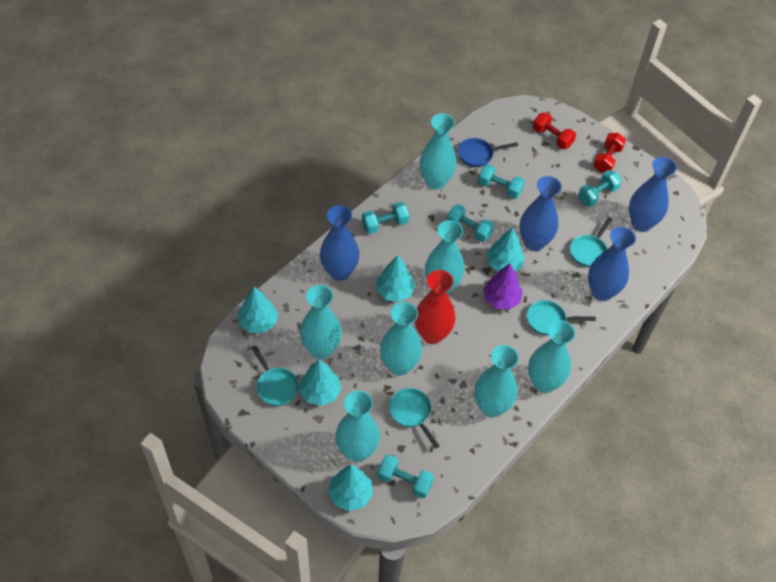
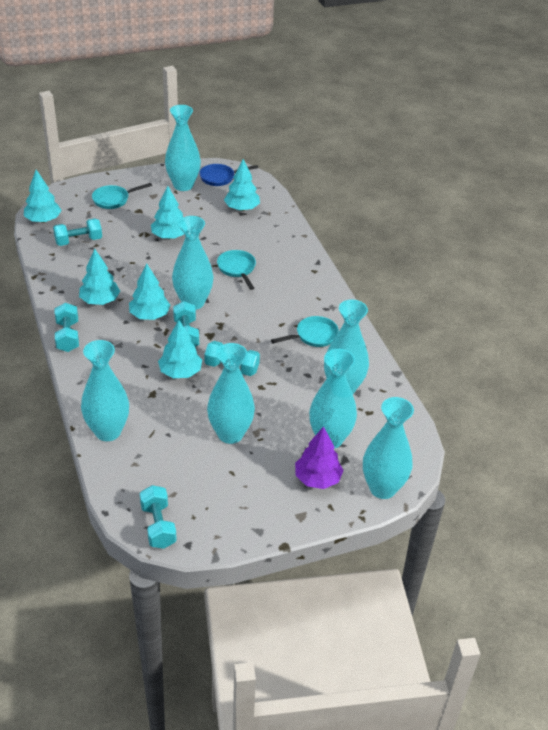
blue vase: 4 -> 0
red dumbbell: 2 -> 0
red vase: 1 -> 0
turquoise pan: 4 -> 3
turquoise tree: 5 -> 6

